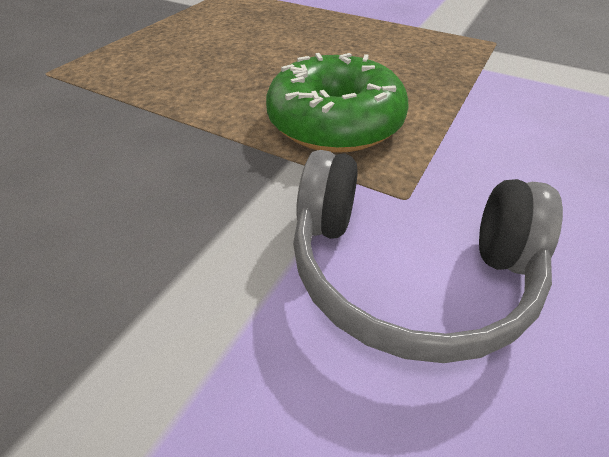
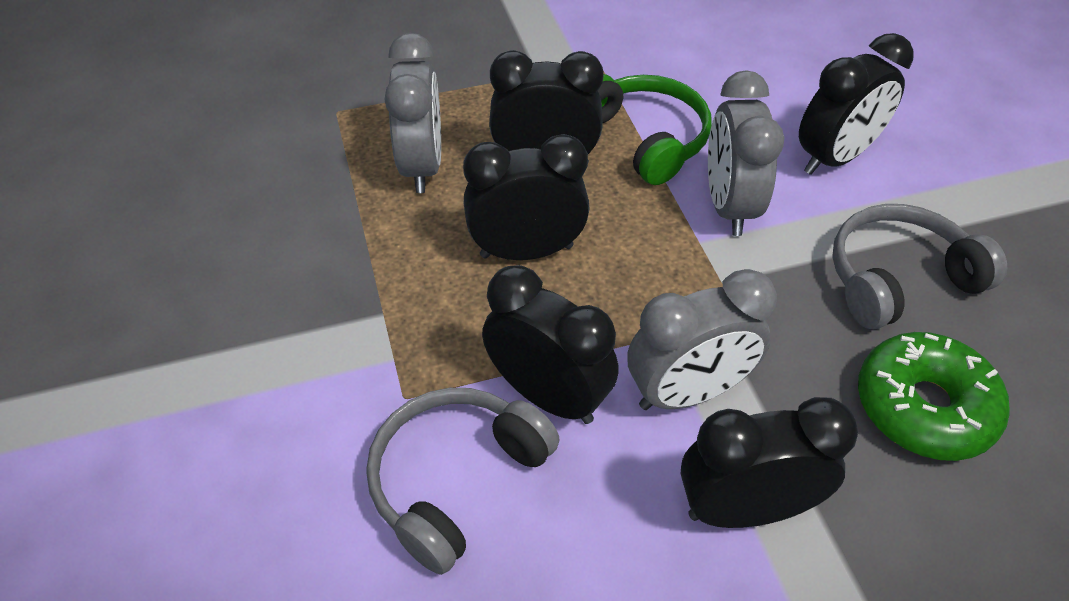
black clock: 0 -> 5
green headphones: 0 -> 1
grey clock: 0 -> 3
grey headphones: 1 -> 2

